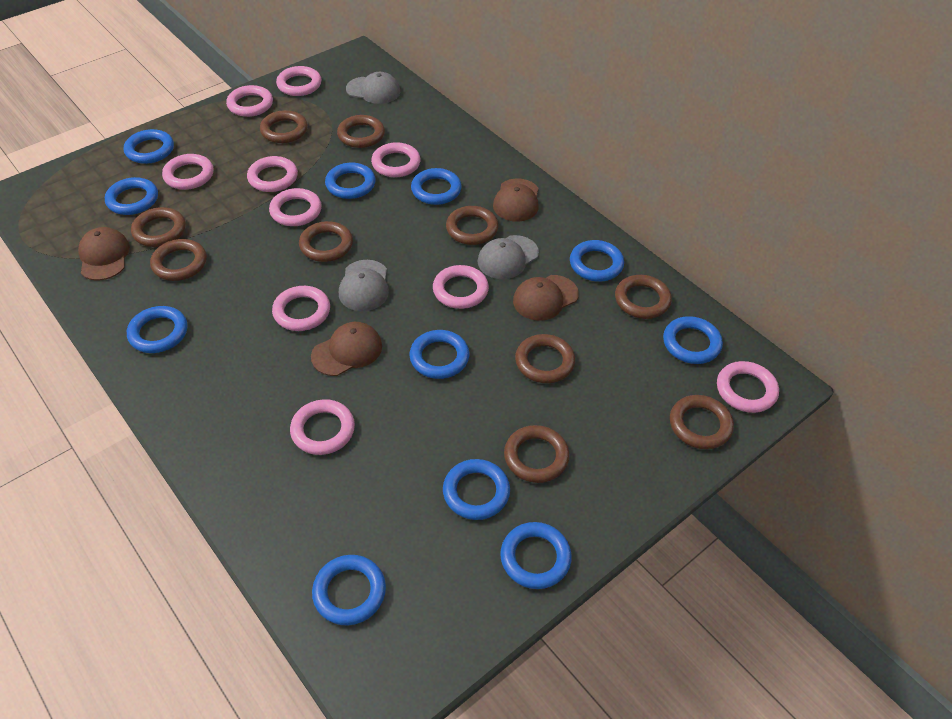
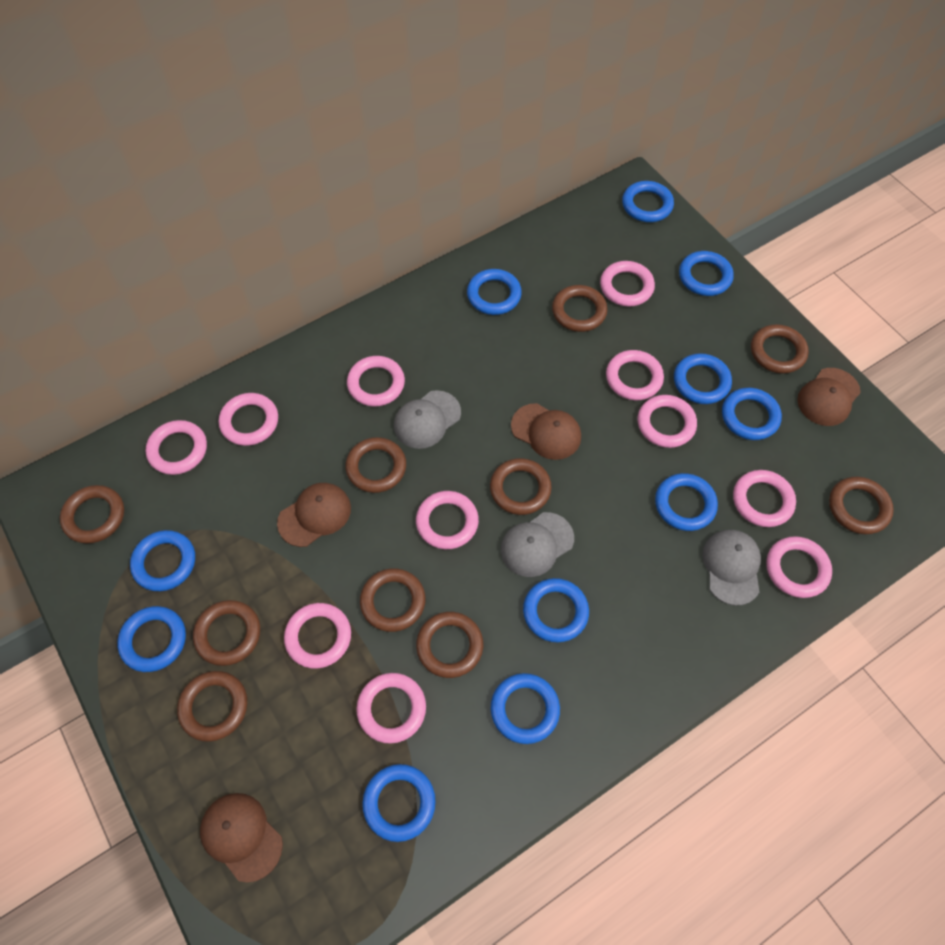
pink ring: 10 -> 11

